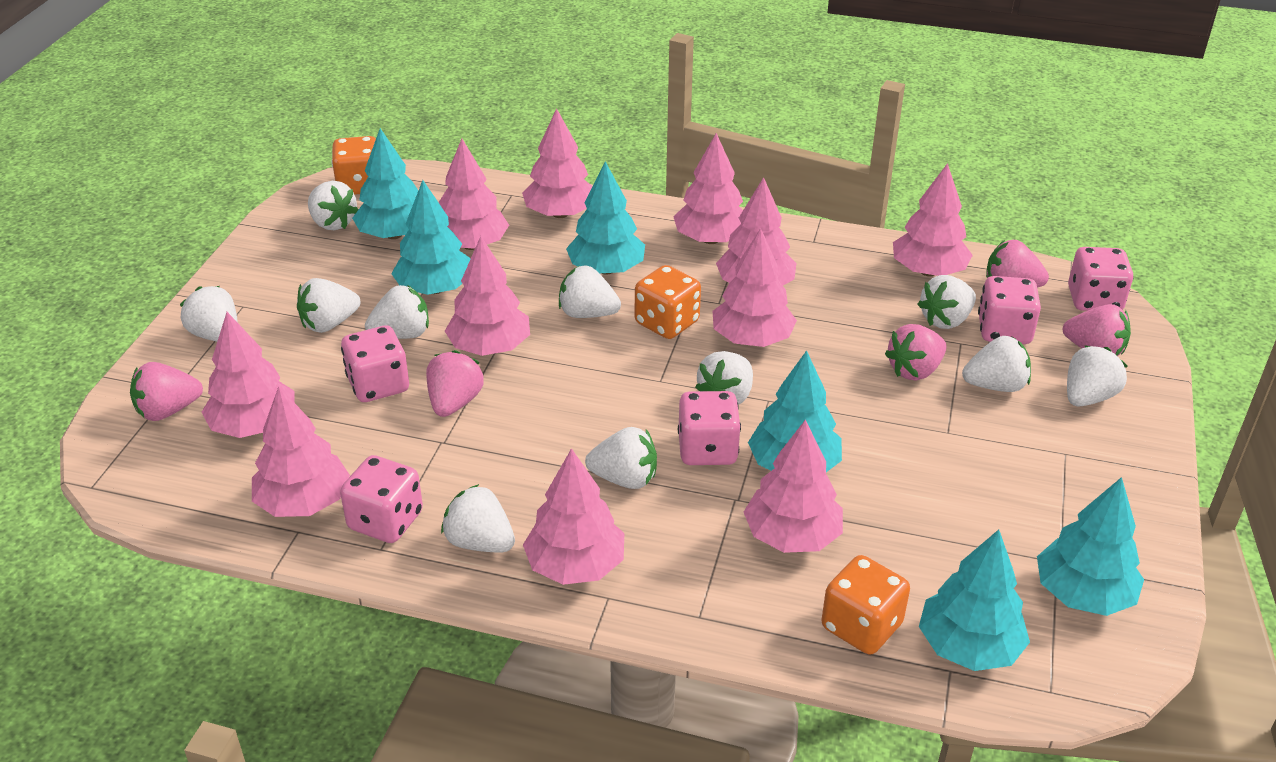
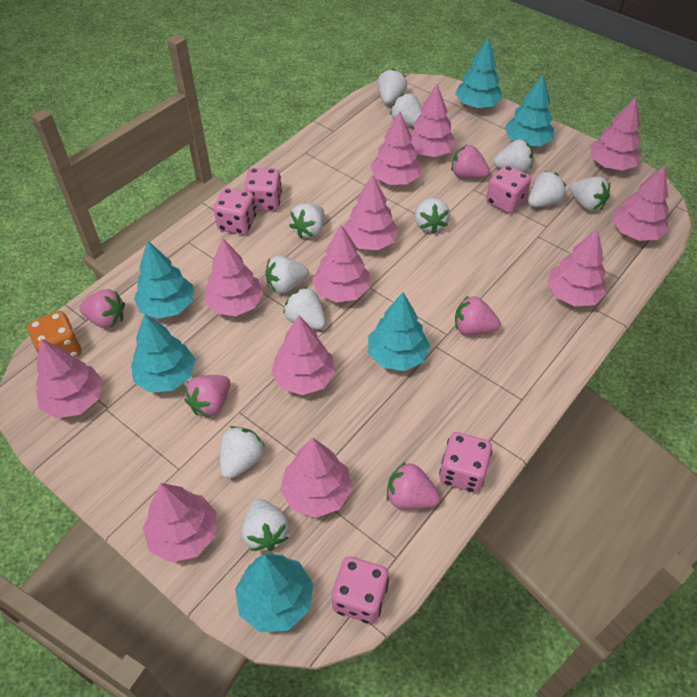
orange dice: 3 -> 1
pink tree: 11 -> 12

